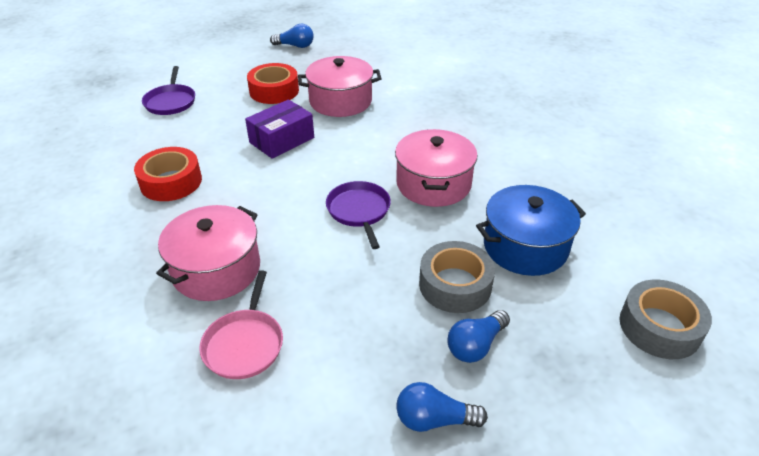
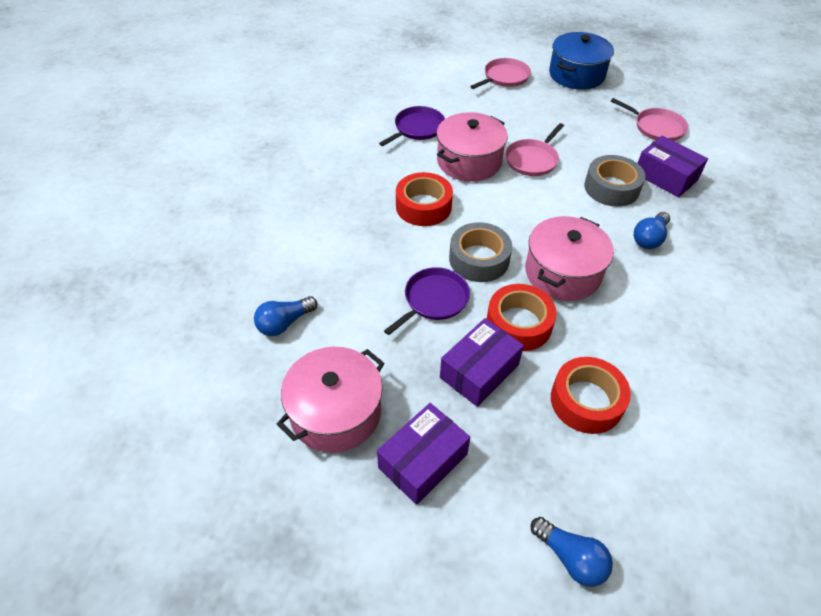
pink pan: 1 -> 3
purple box: 1 -> 3
red tape: 2 -> 3

